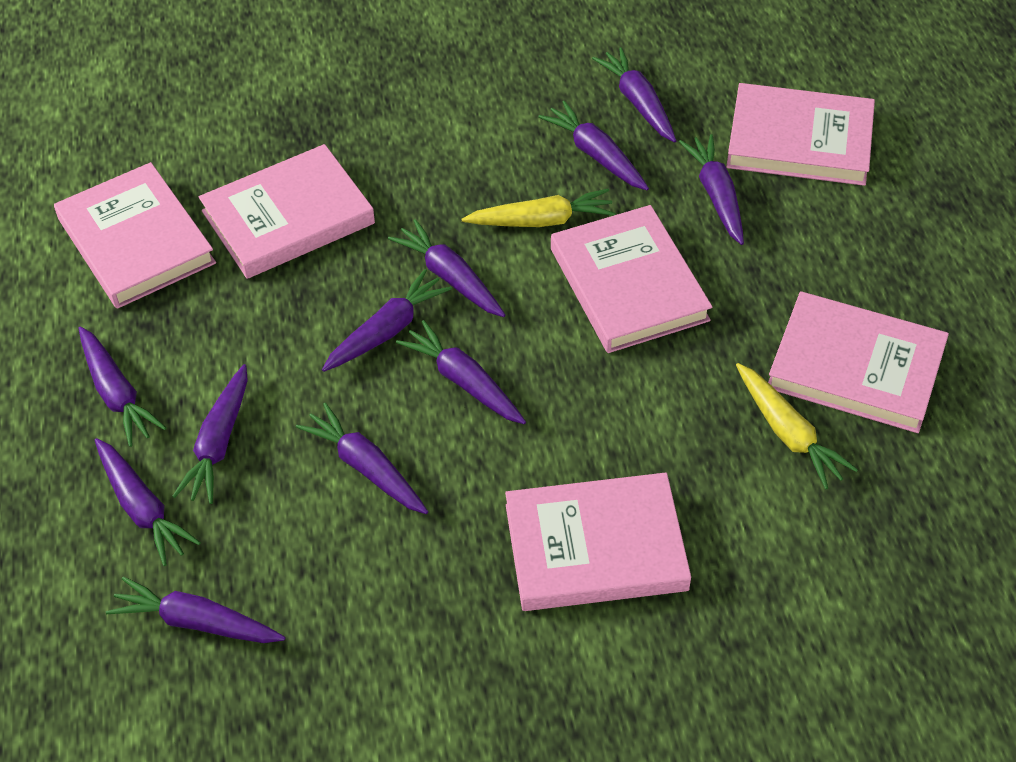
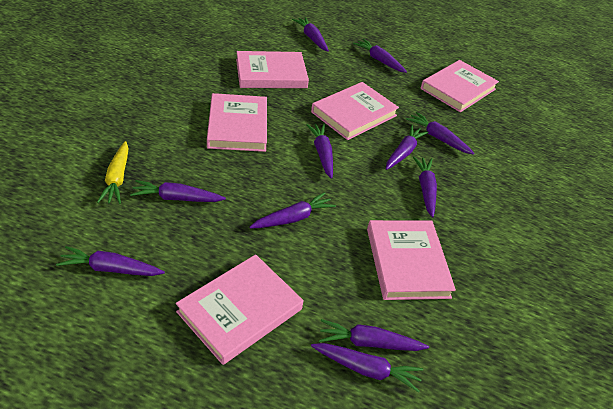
yellow carrot: 2 -> 1

